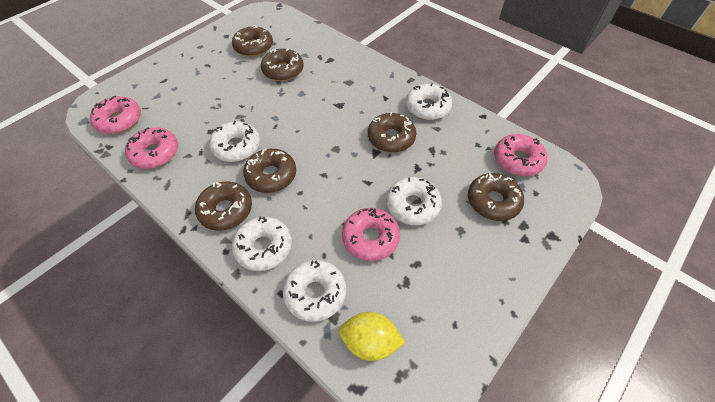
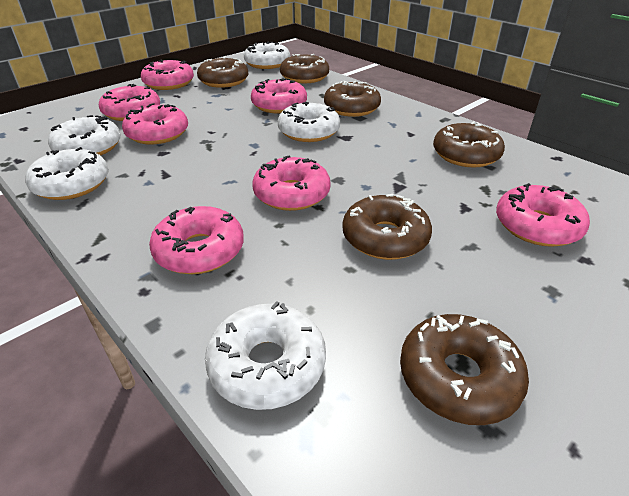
pink donut: 4 -> 7
yellow lemon: 1 -> 0

